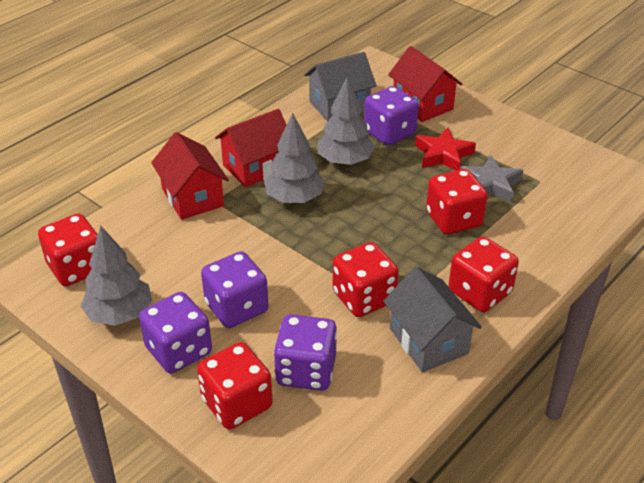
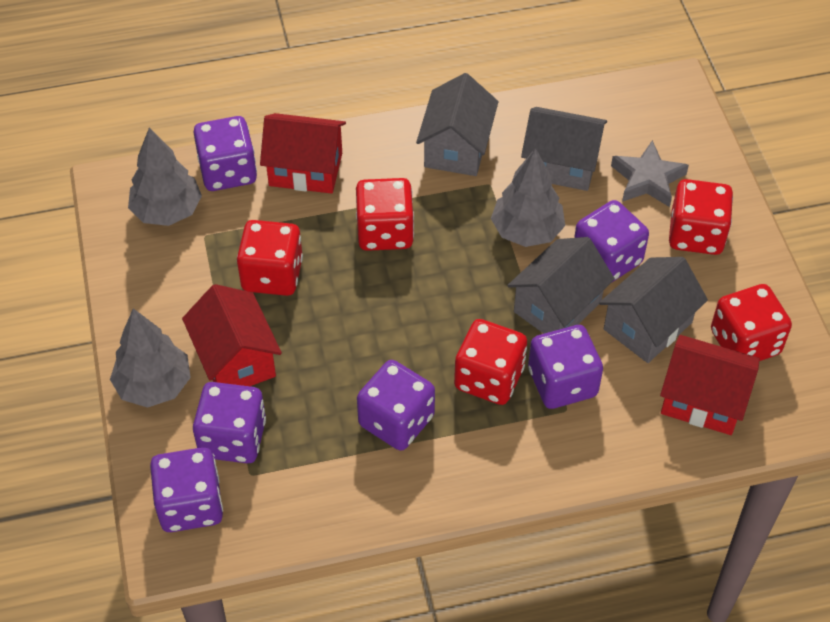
grey house: 2 -> 4
purple dice: 4 -> 6
red star: 1 -> 0

